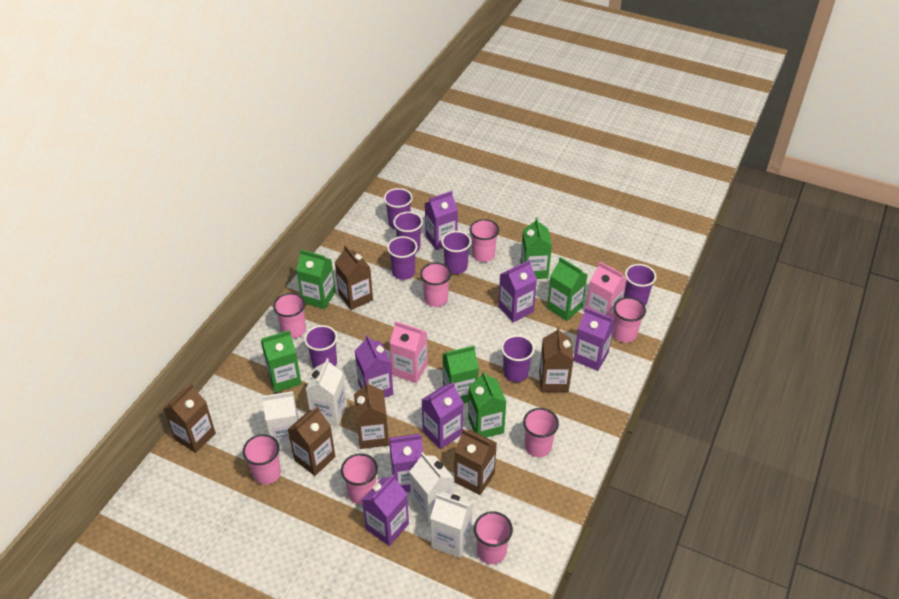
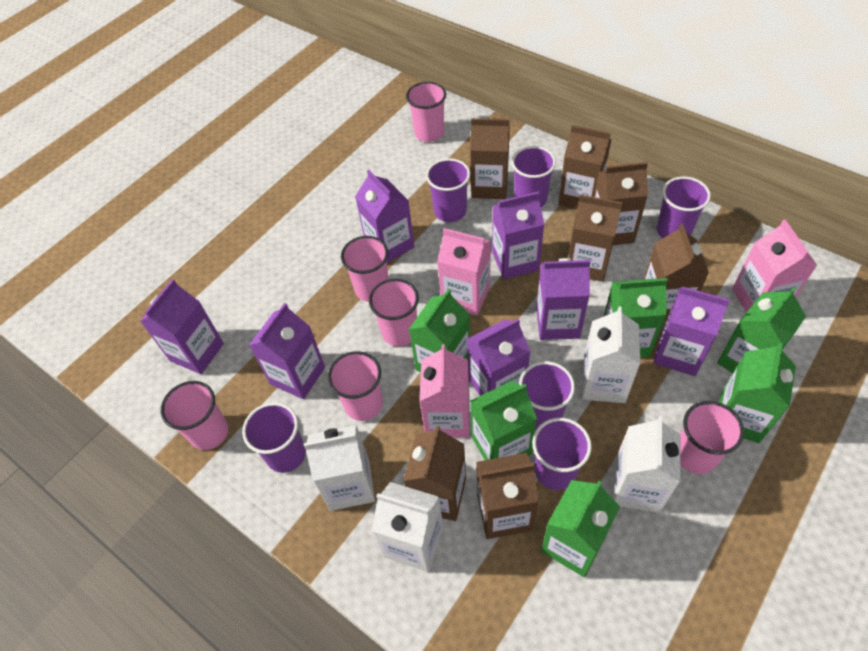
brown carton: 6 -> 7
pink carton: 2 -> 3
pink cup: 8 -> 6
purple cup: 7 -> 6

